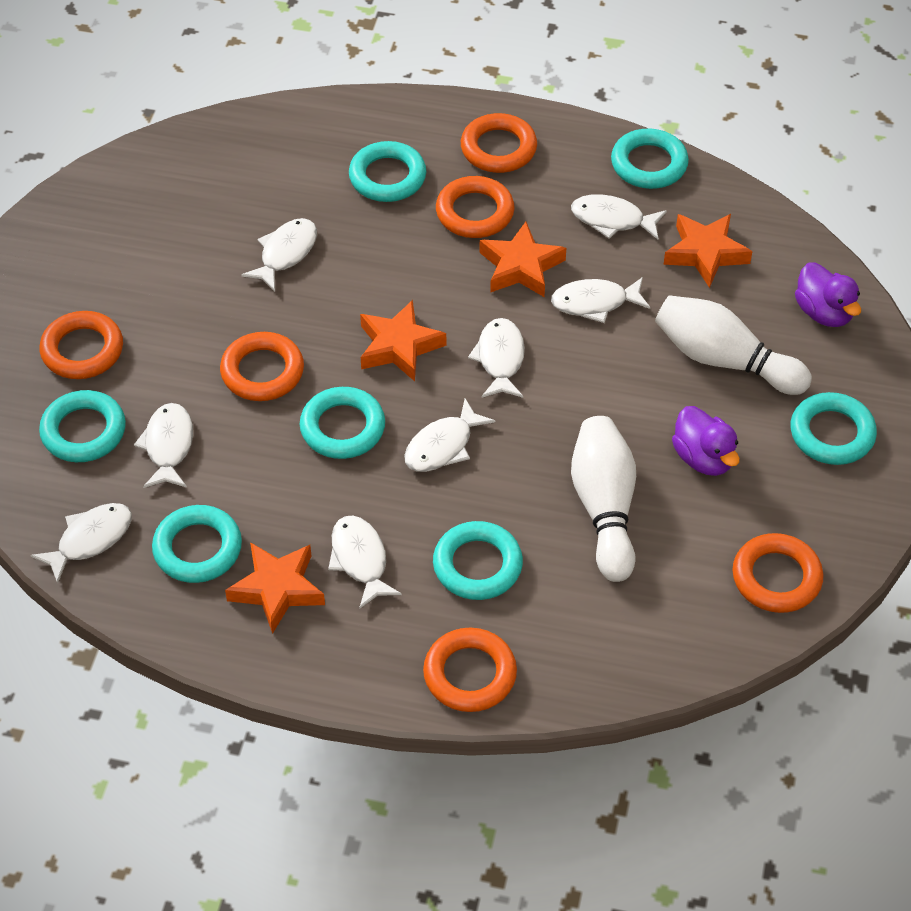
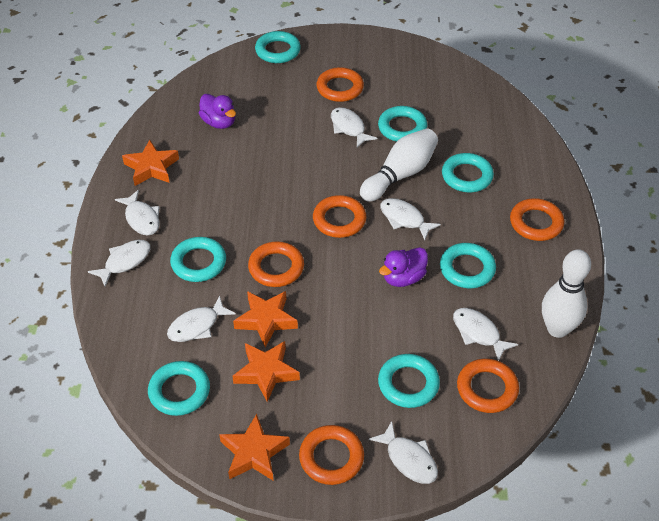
white fish: 8 -> 7

